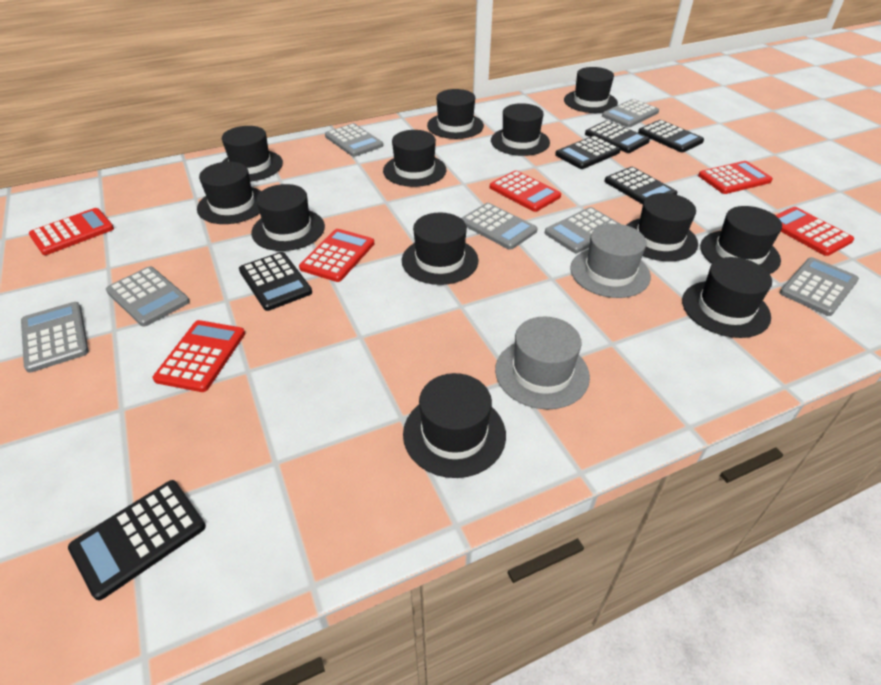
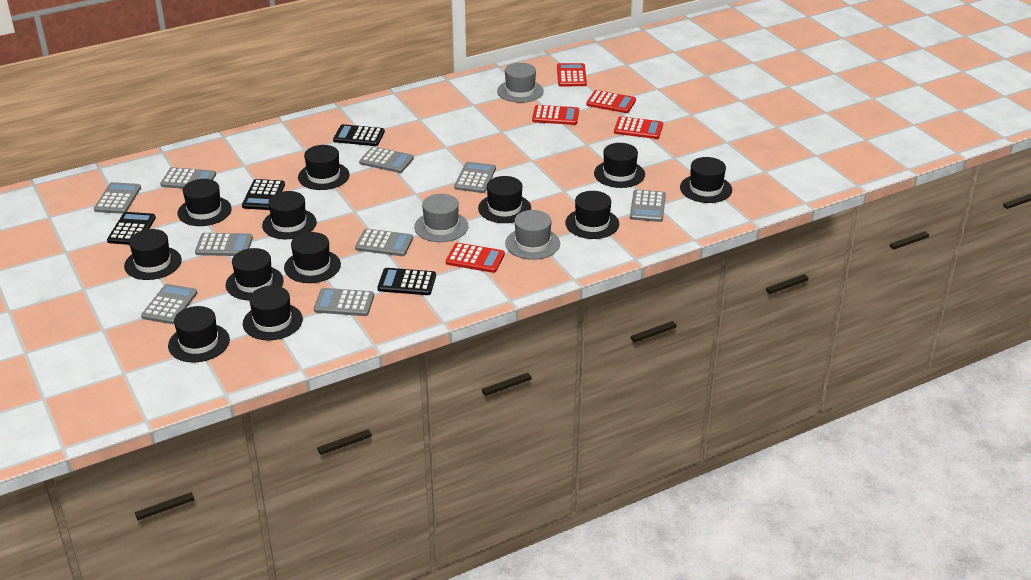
black calculator: 6 -> 4
grey calculator: 7 -> 9
grey hat: 2 -> 3
red calculator: 6 -> 5

